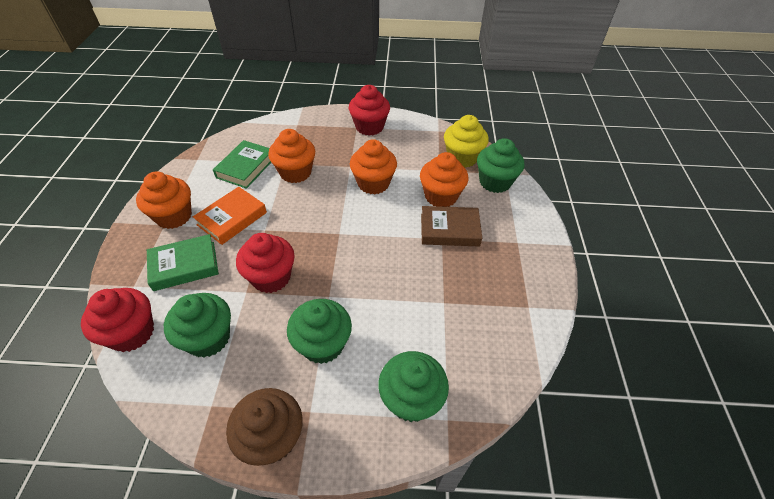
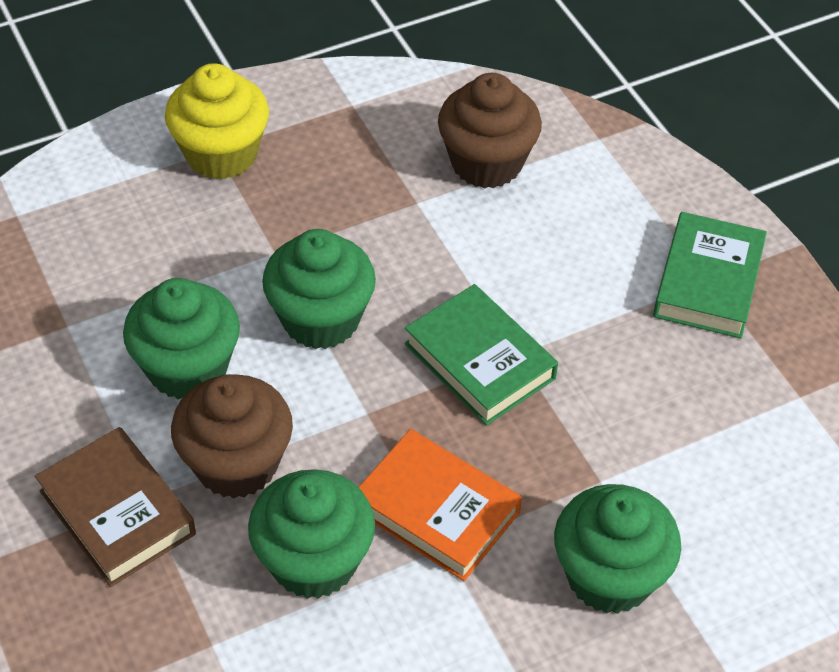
brown cupcake: 1 -> 2
orange cupcake: 4 -> 0
red cupcake: 3 -> 0

